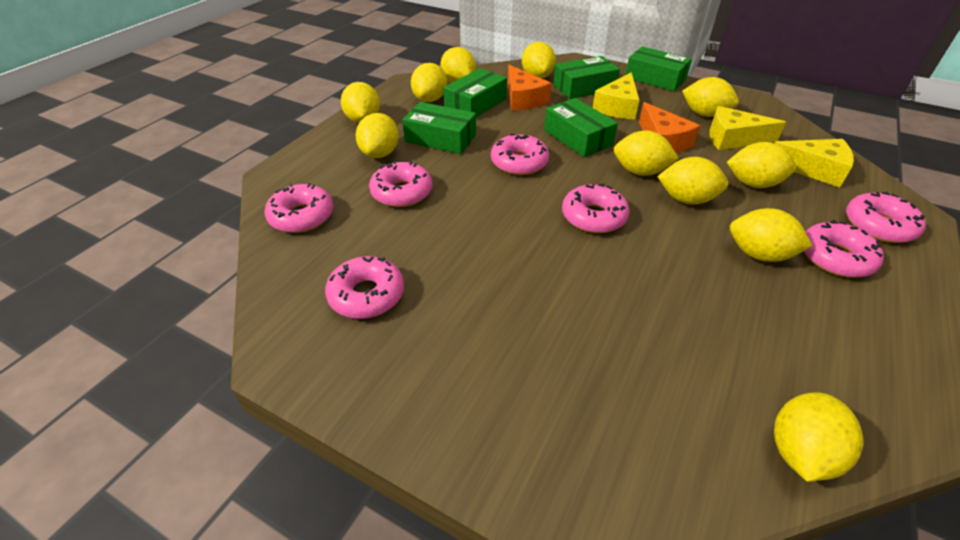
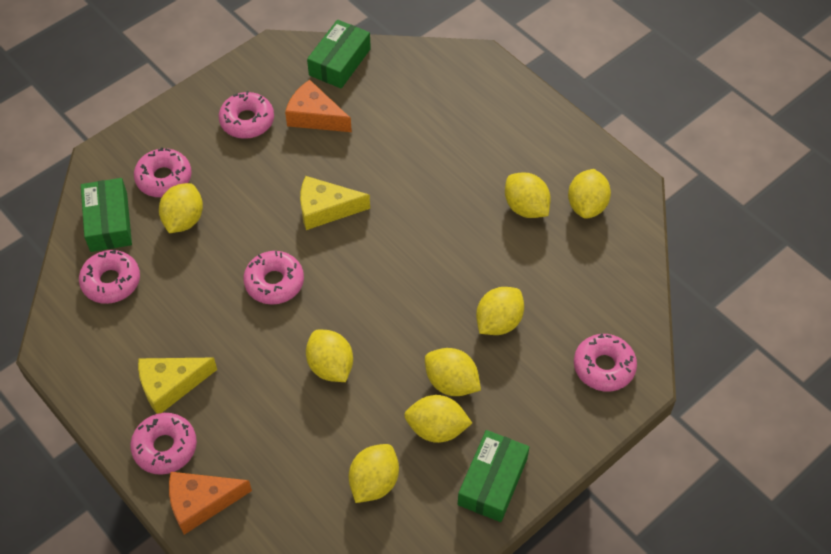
green box: 5 -> 3
pink donut: 7 -> 6
yellow cheese: 3 -> 2
yellow lemon: 11 -> 8

